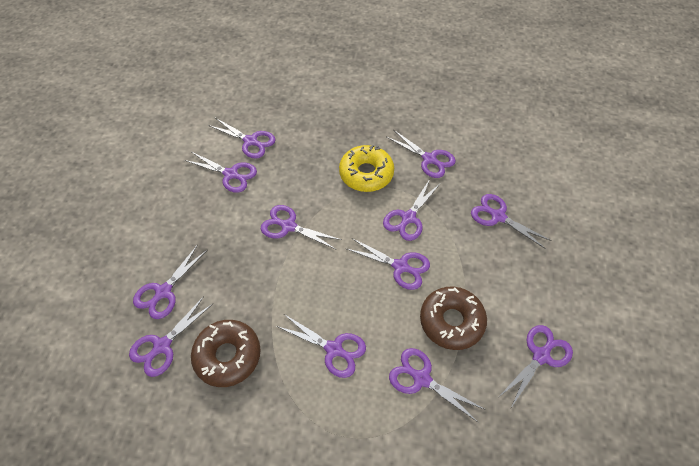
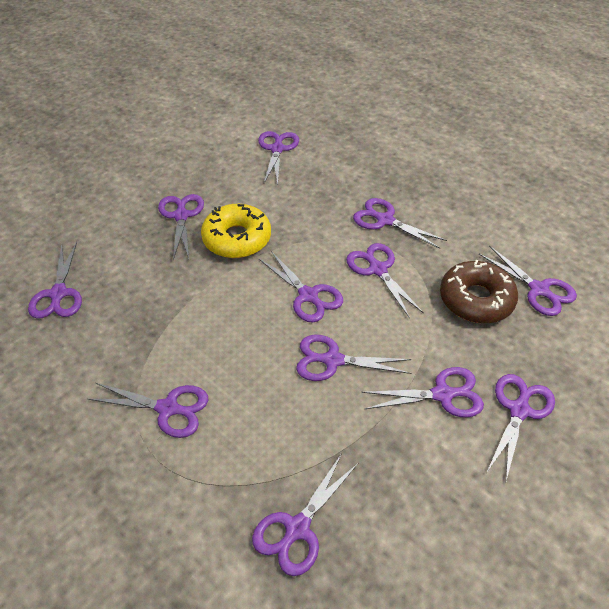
brown donut: 2 -> 1

